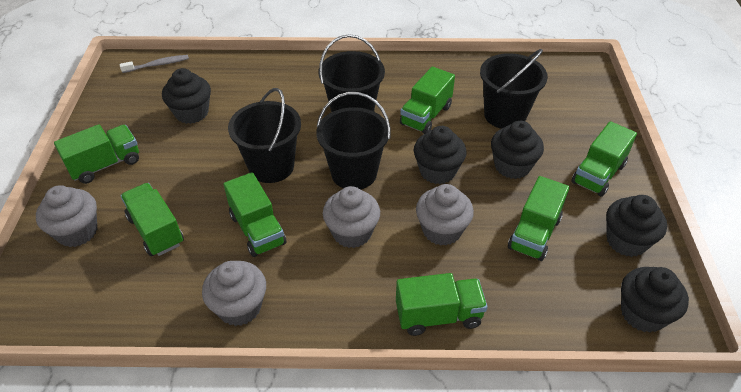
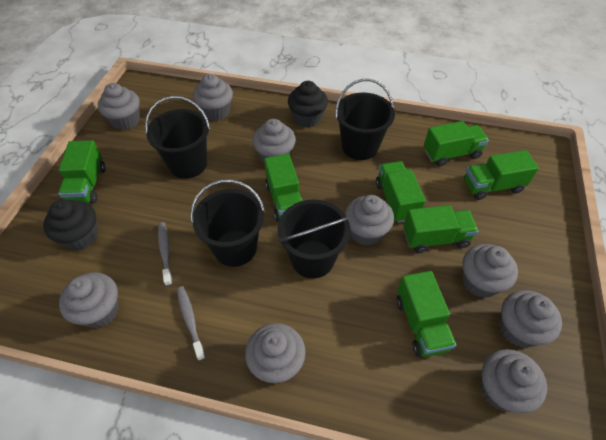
black cupcake: 5 -> 2
grey cupcake: 4 -> 9
grey toothbrush: 1 -> 2

